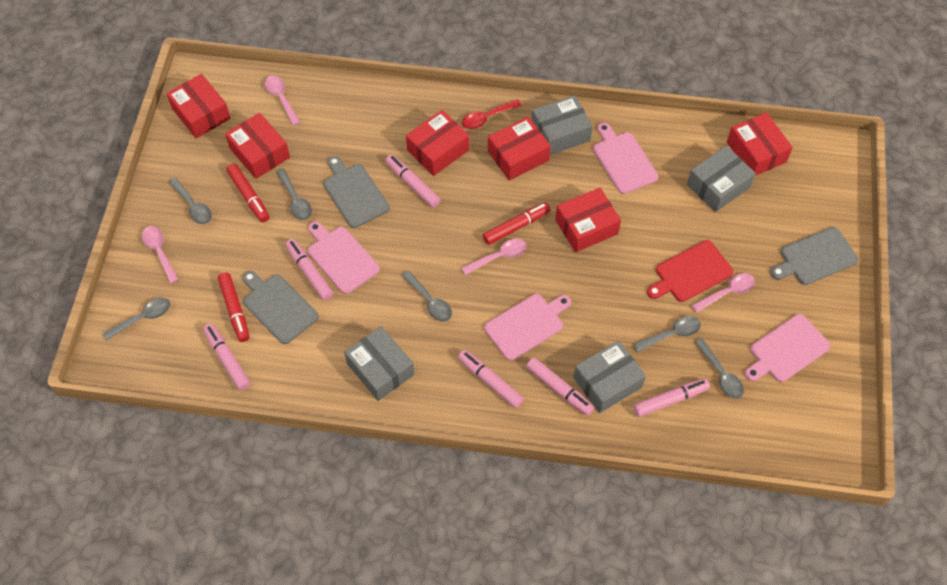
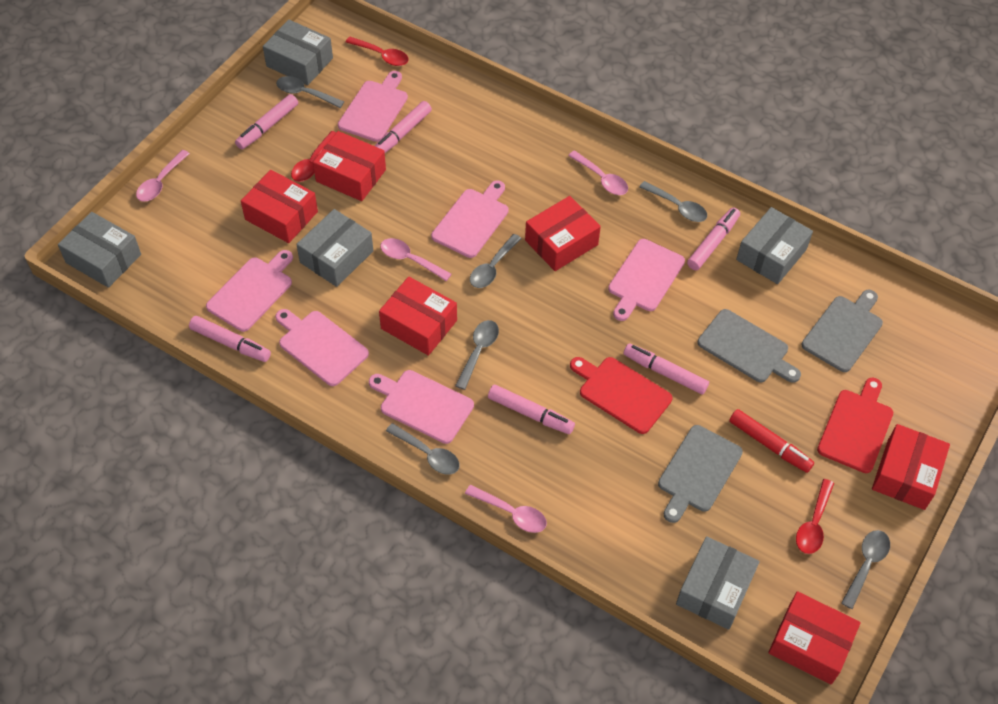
grey box: 4 -> 5
pink cutting board: 4 -> 6
red cutting board: 1 -> 2
red marker: 3 -> 1
red spoon: 1 -> 3

